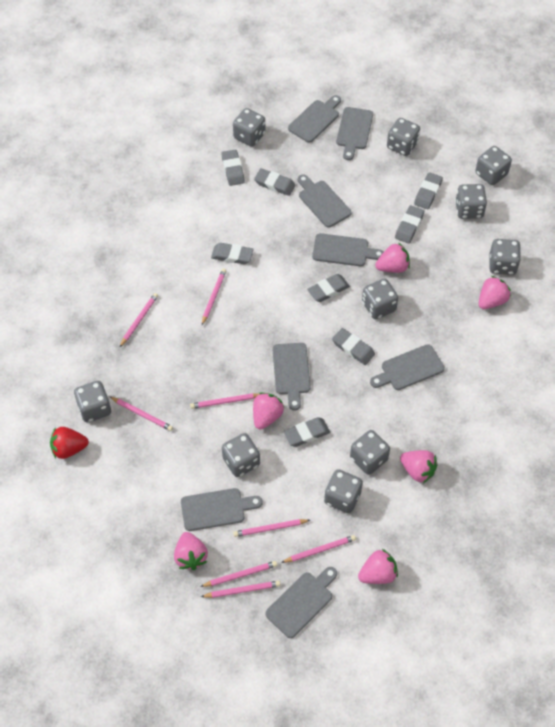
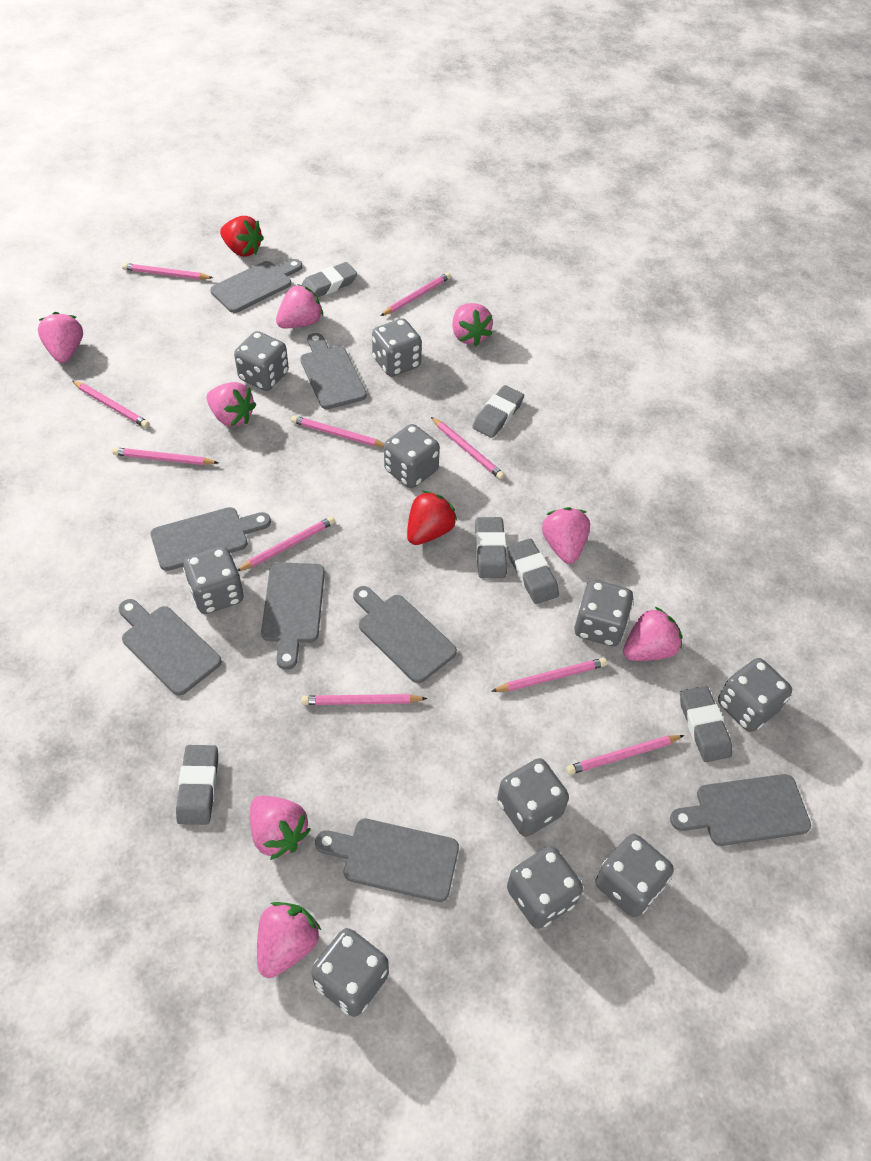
grey eraser: 8 -> 6
pink pencil: 8 -> 10
pink strawberry: 6 -> 8
red strawberry: 1 -> 2

